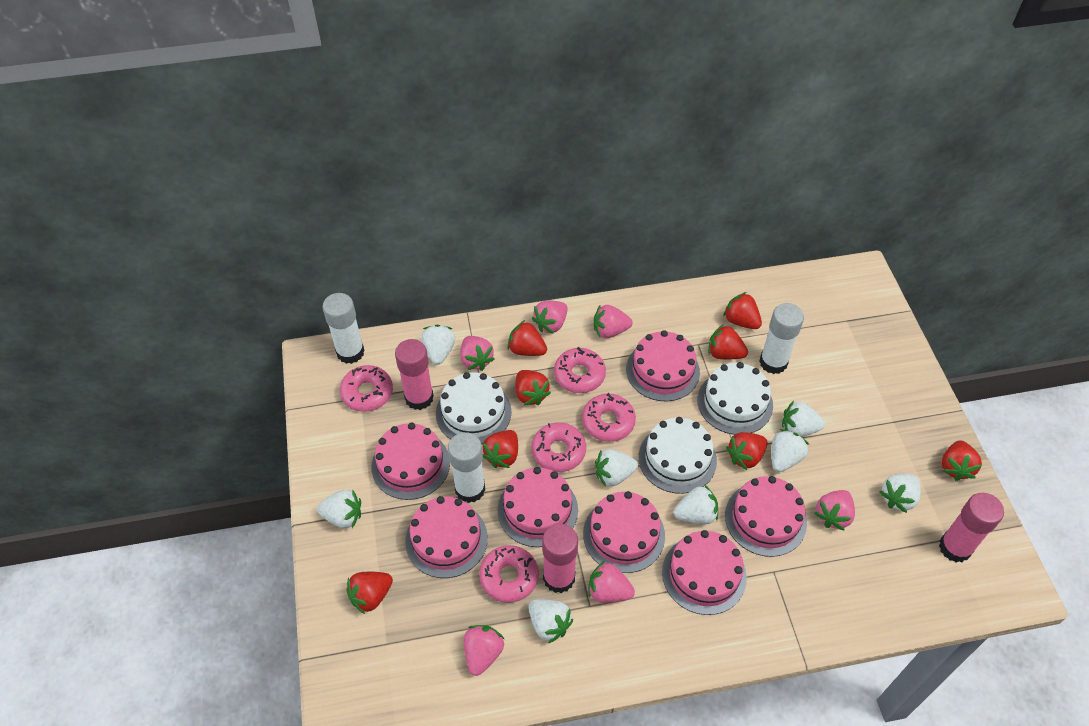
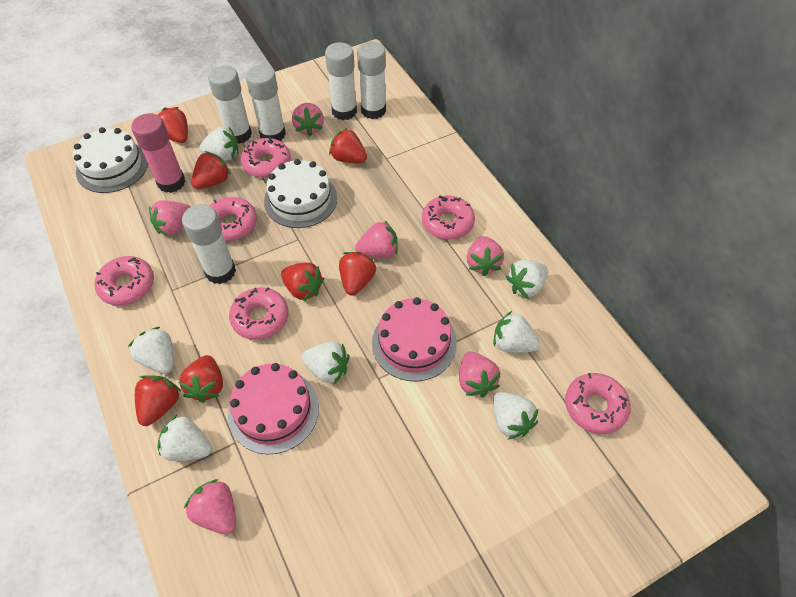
pink cake: 7 -> 2
pink donut: 5 -> 6
pink glue stick: 3 -> 1
red strawberry: 8 -> 7
white cake: 3 -> 2
white glue stick: 3 -> 5
white strawberry: 8 -> 7

